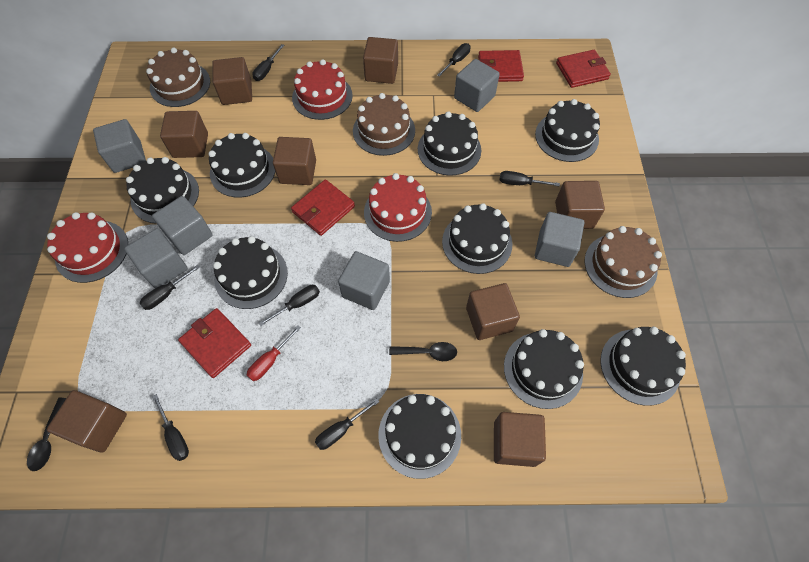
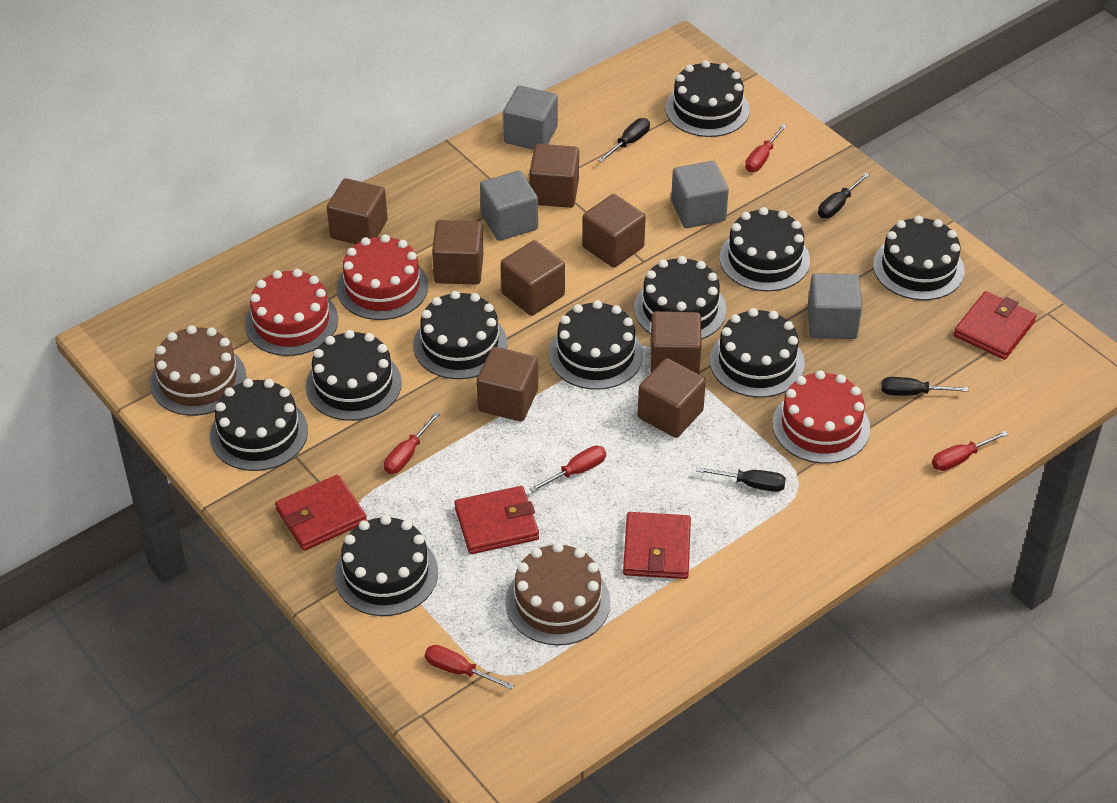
black cake: 9 -> 10
black screwdriver: 7 -> 4
black spoon: 2 -> 0
brown cake: 3 -> 2
grey cube: 6 -> 4
red screwdriver: 1 -> 5

